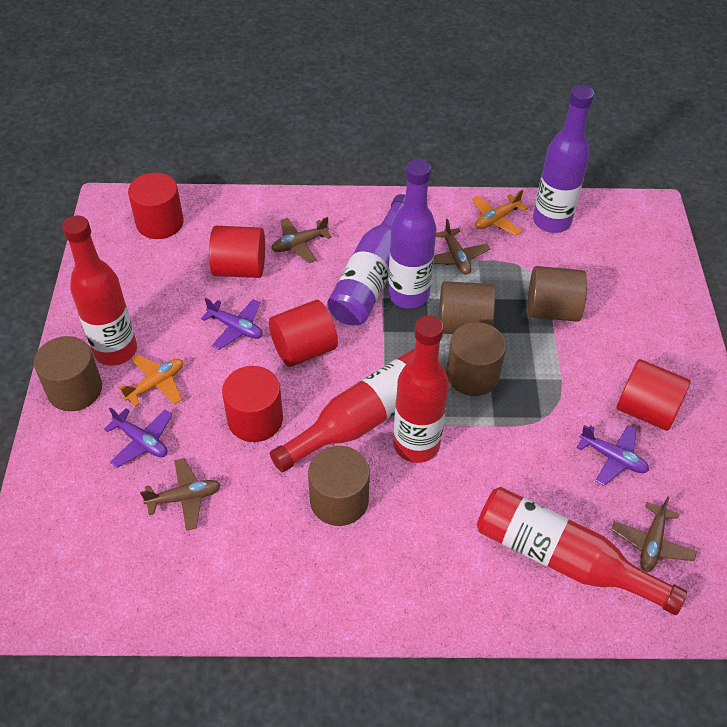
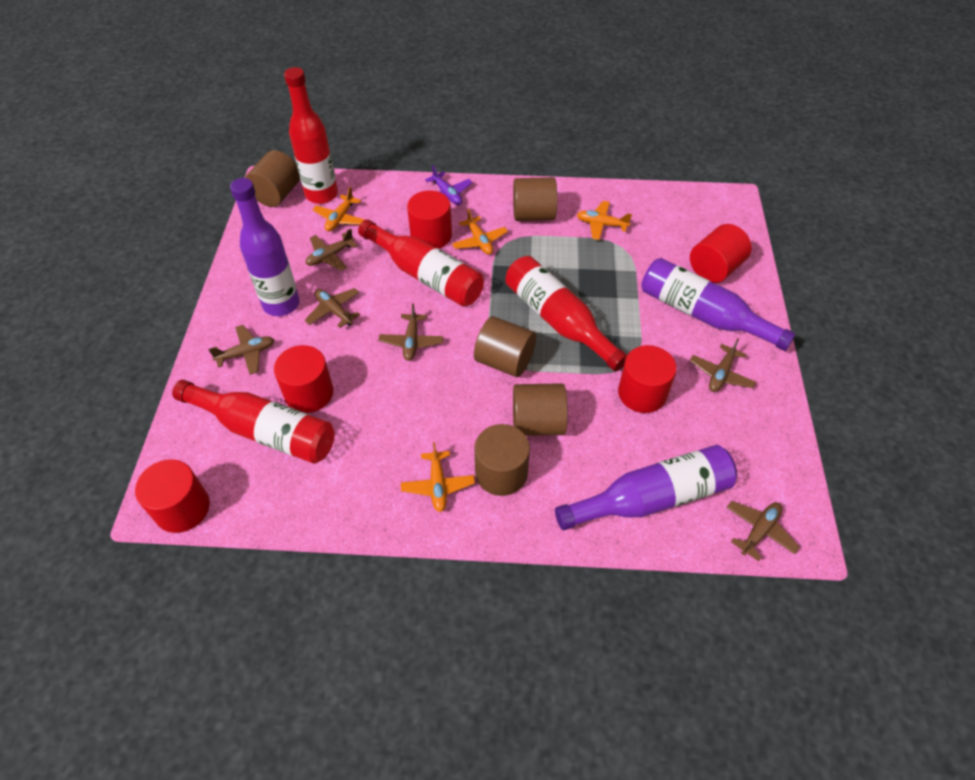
brown plane: 4 -> 6
orange plane: 2 -> 4
purple plane: 3 -> 1

